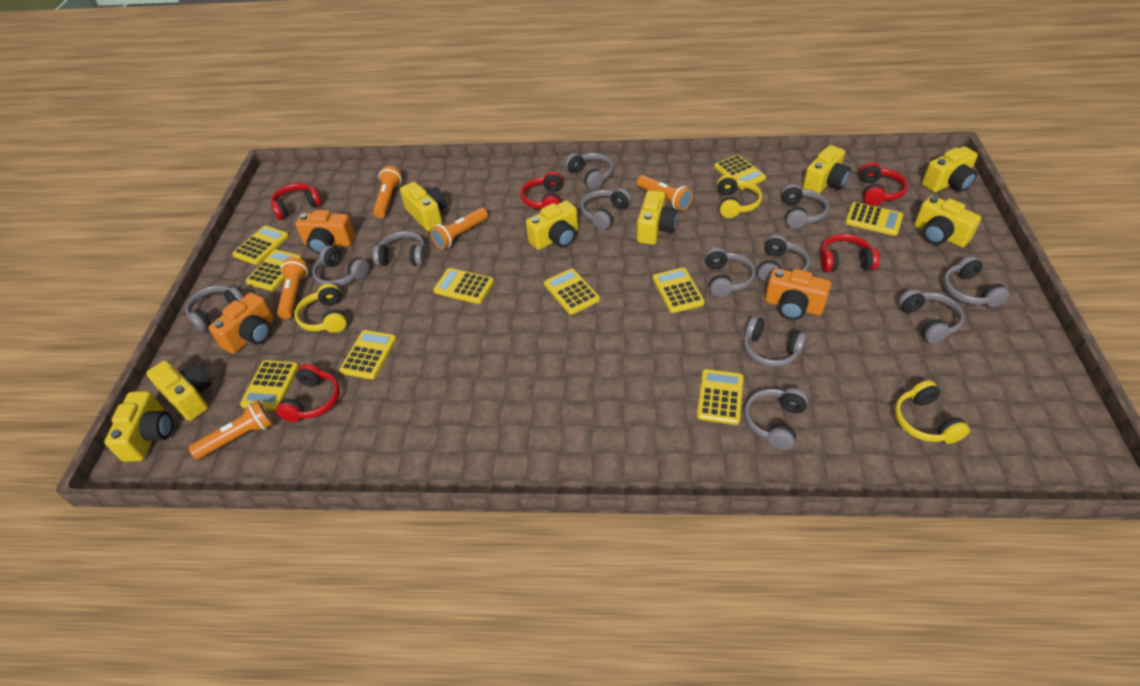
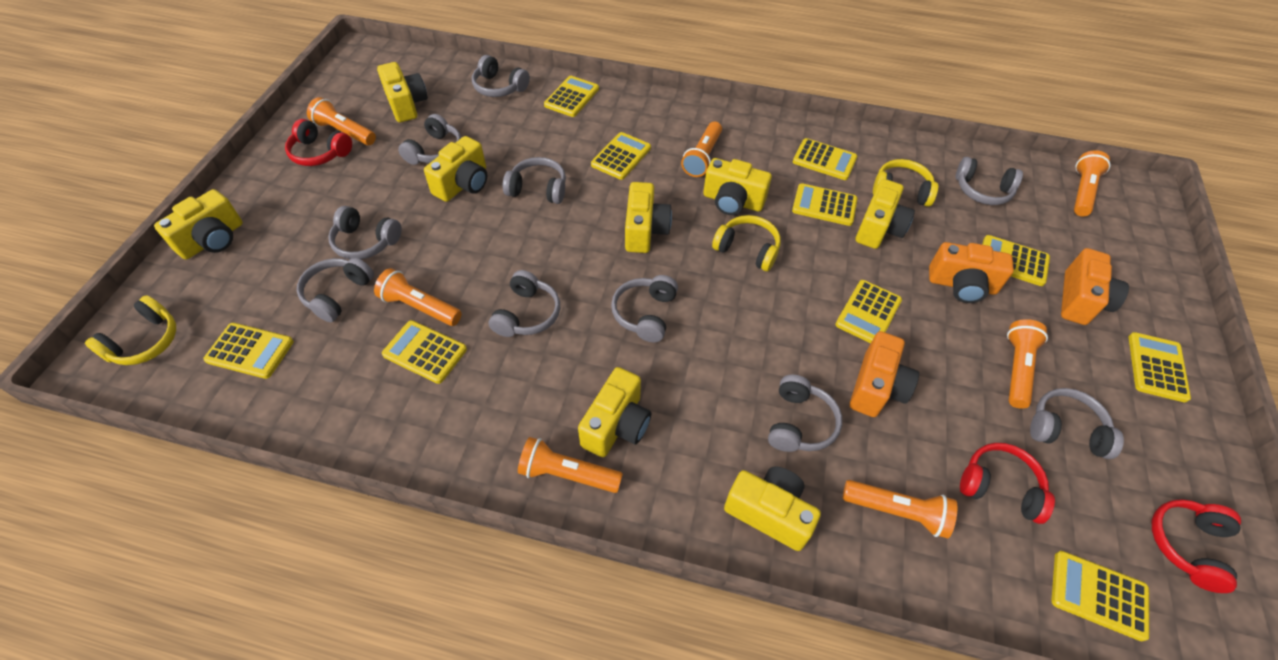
grey headphones: 12 -> 10
orange flashlight: 5 -> 7
red headphones: 5 -> 3

